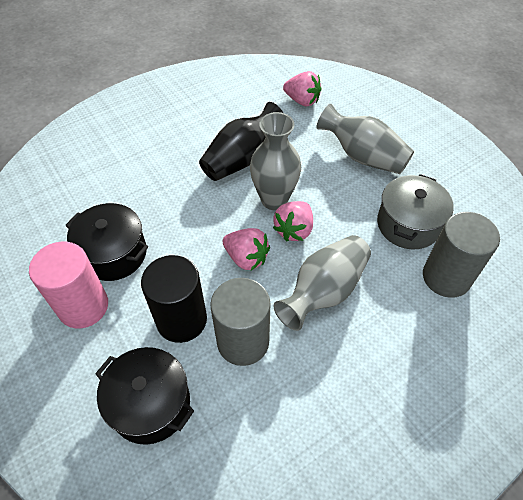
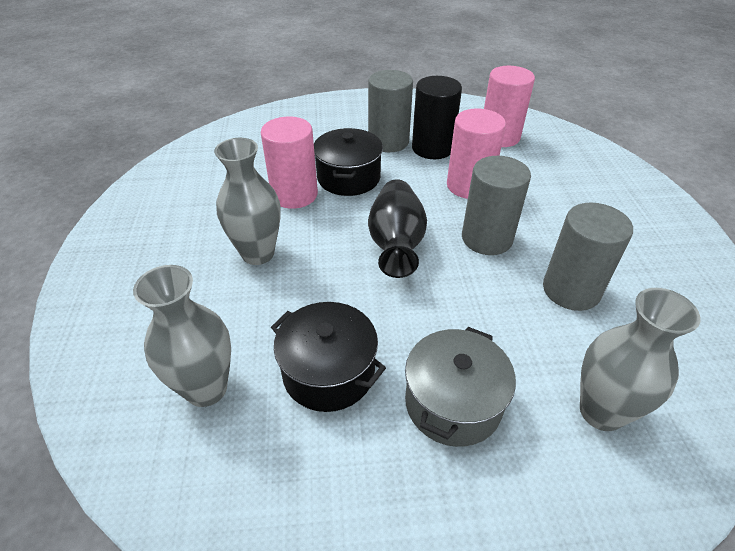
grey cylinder: 2 -> 3
pink cylinder: 1 -> 3
pink strawberry: 3 -> 0

